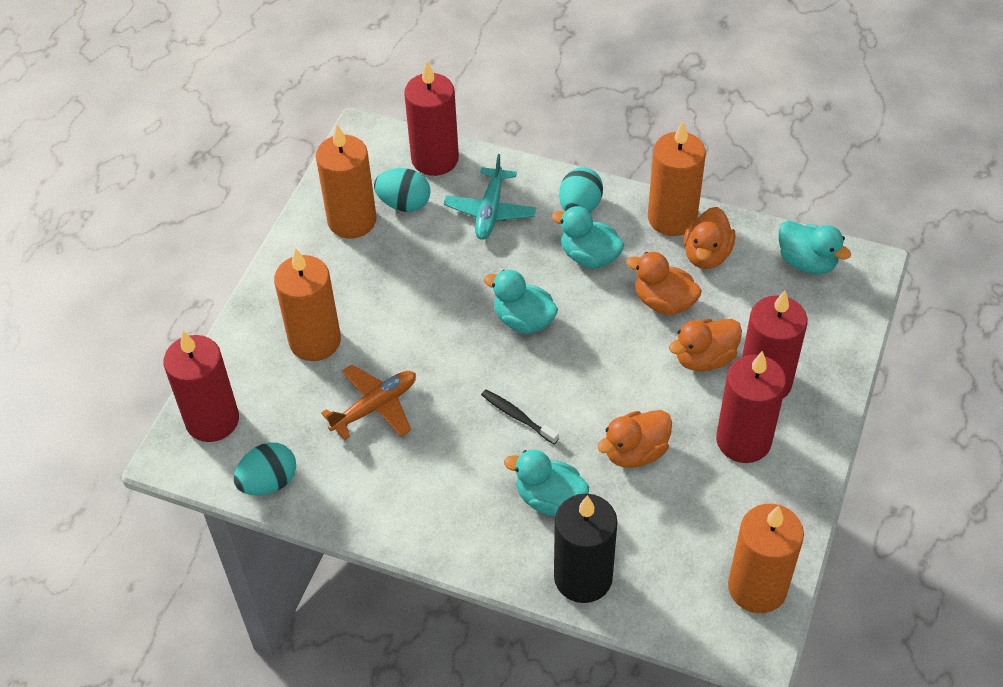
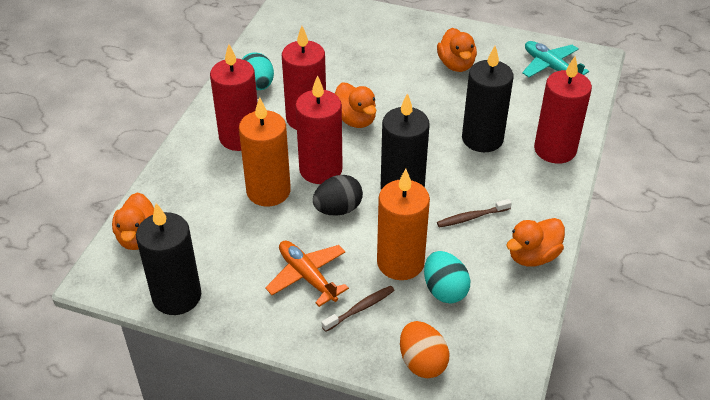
black candle: 1 -> 3
black egg: 0 -> 1
black toothbrush: 1 -> 0
brown toothbrush: 0 -> 2
orange candle: 4 -> 2
orange egg: 0 -> 1
turquoise duck: 4 -> 0
turquoise egg: 3 -> 2

